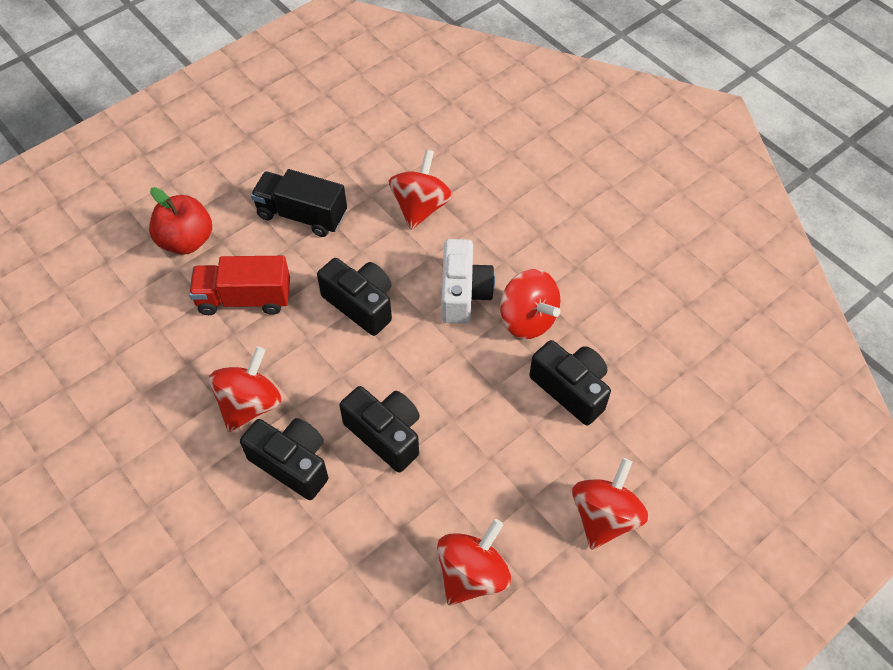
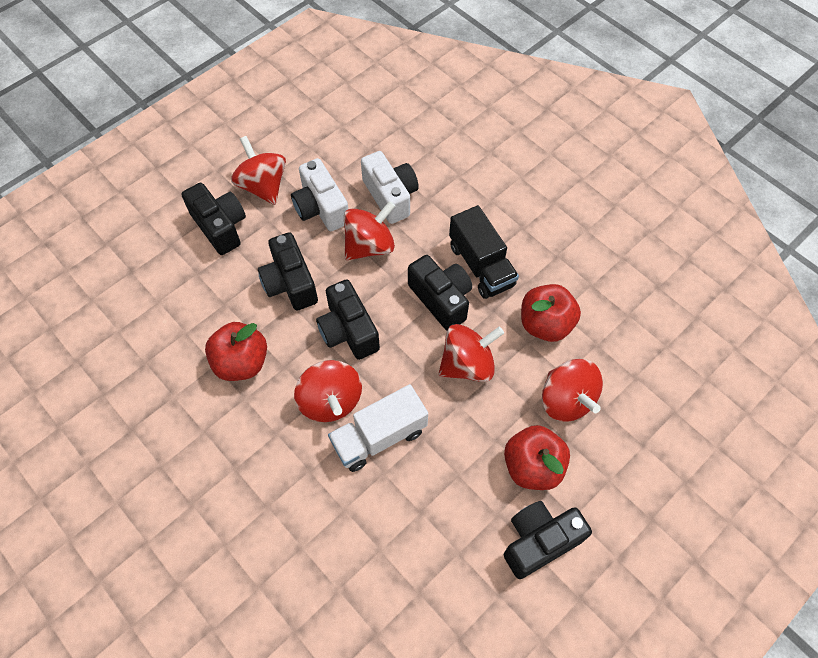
black camera: 4 -> 5
red apple: 1 -> 3
red truck: 1 -> 0
white camera: 1 -> 2
white truck: 0 -> 1

